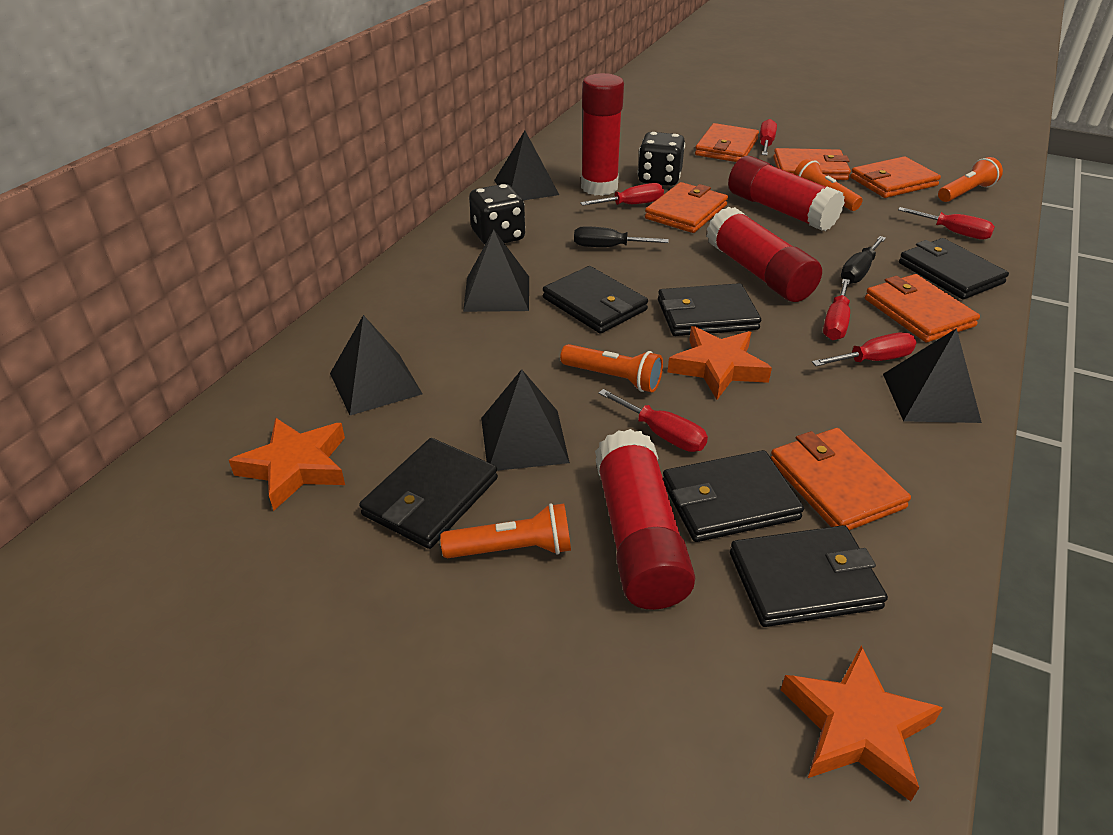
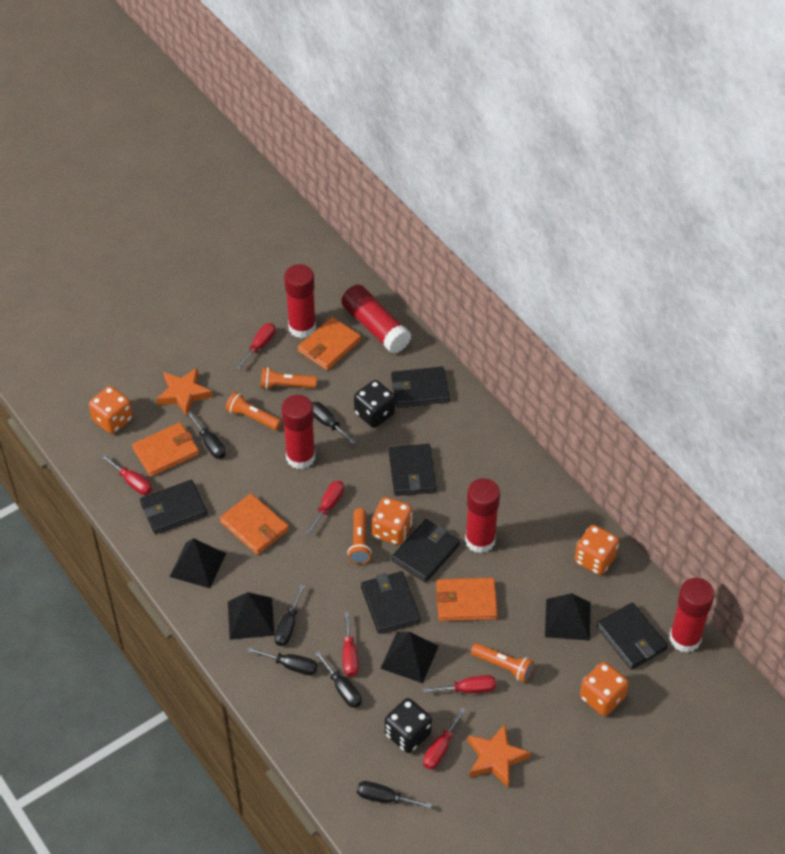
black pyramid: 5 -> 4
black screwdriver: 2 -> 6
orange dice: 0 -> 4
orange star: 3 -> 2
orange wallet: 6 -> 4
red glue stick: 4 -> 5

